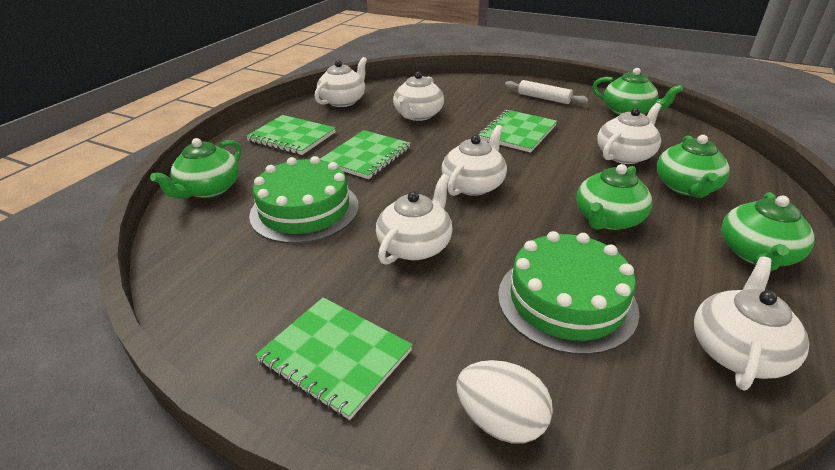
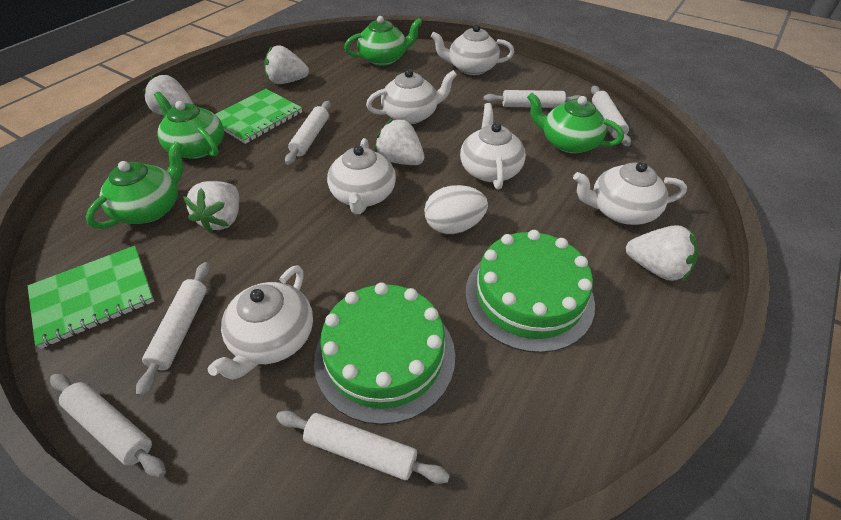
green notebook: 4 -> 2
green teapot: 5 -> 4
white rolling pin: 1 -> 6
white strawberry: 0 -> 5

